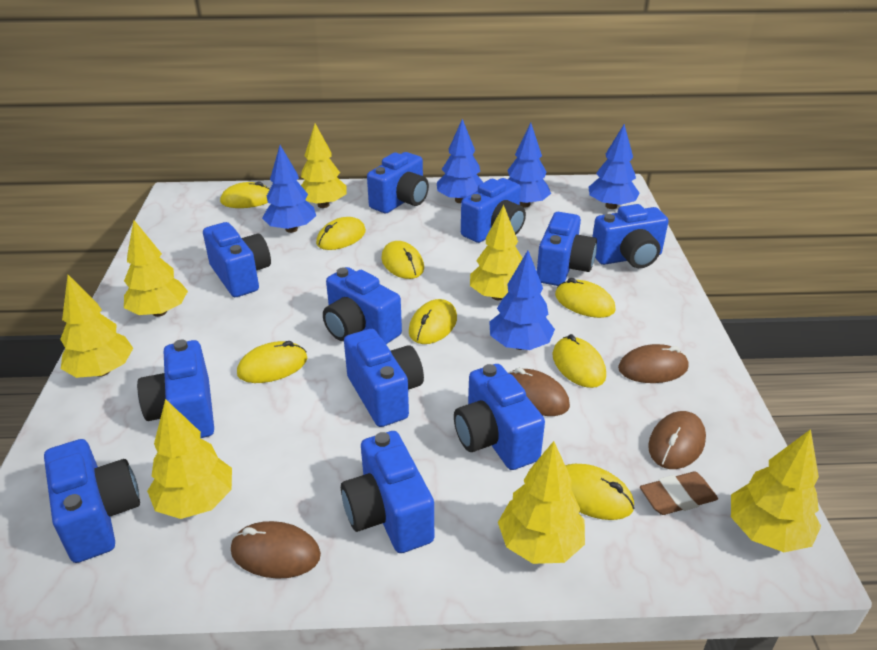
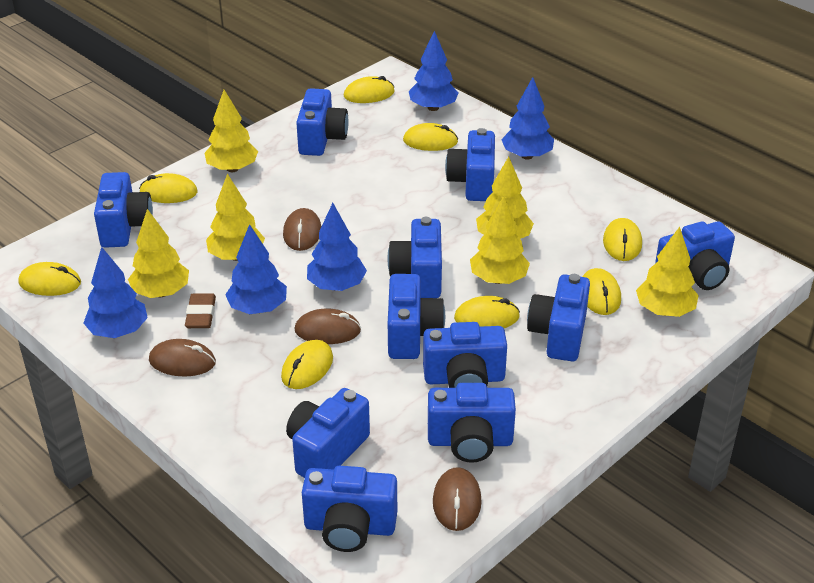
yellow tree: 7 -> 6

